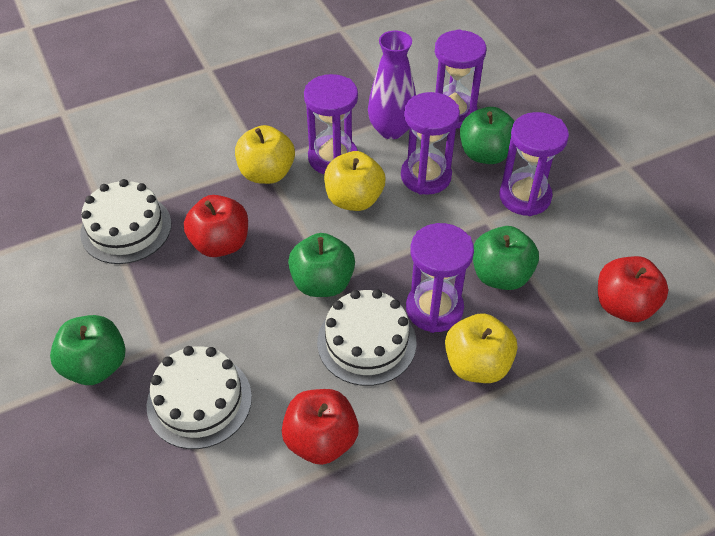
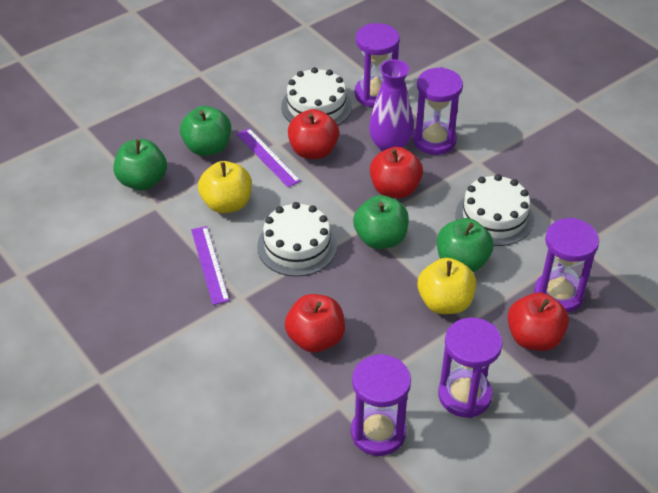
purple ruler: 0 -> 2
red apple: 3 -> 4
yellow apple: 3 -> 2

